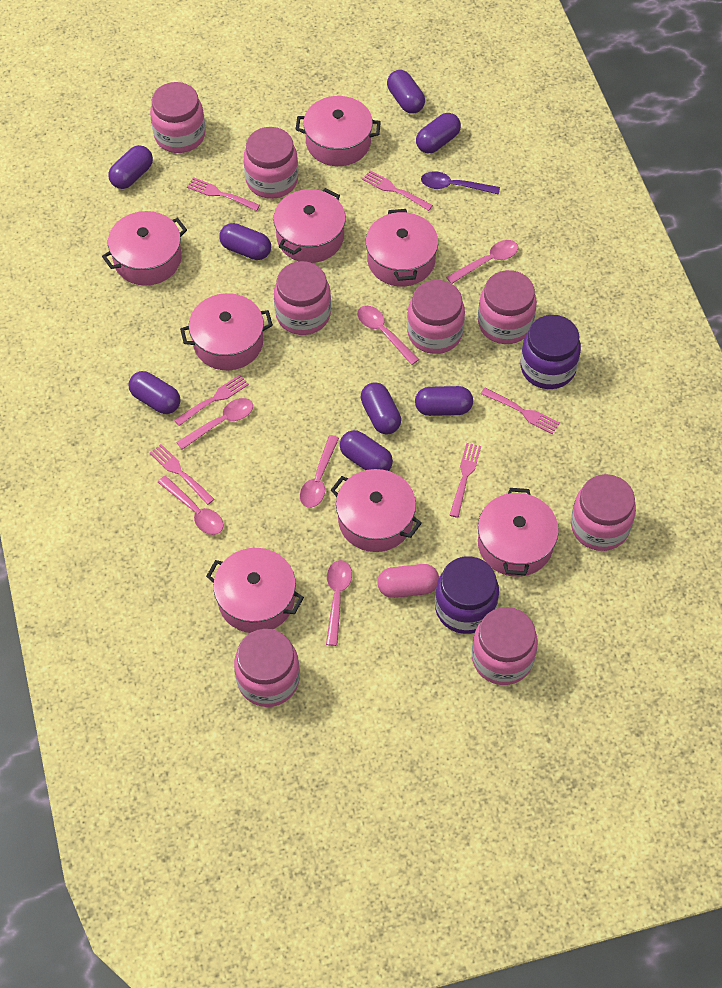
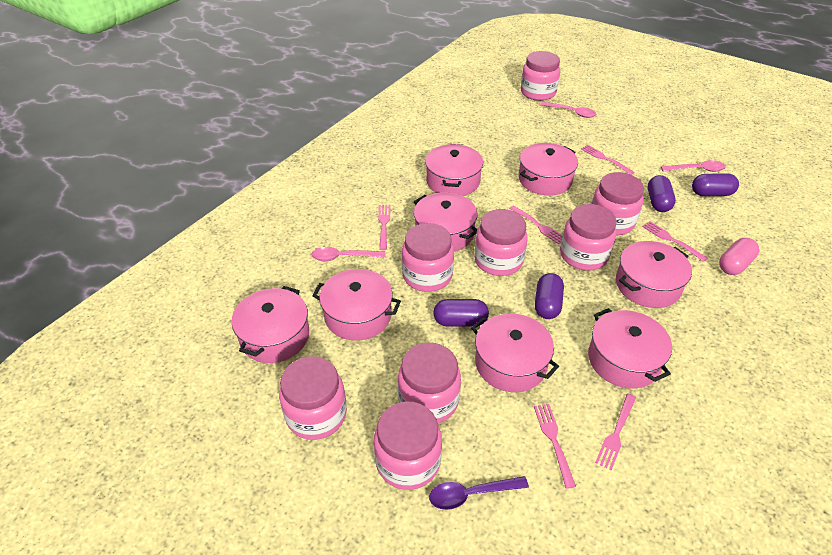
pink spoon: 6 -> 3
purple capsule: 8 -> 4
purple jar: 2 -> 0

